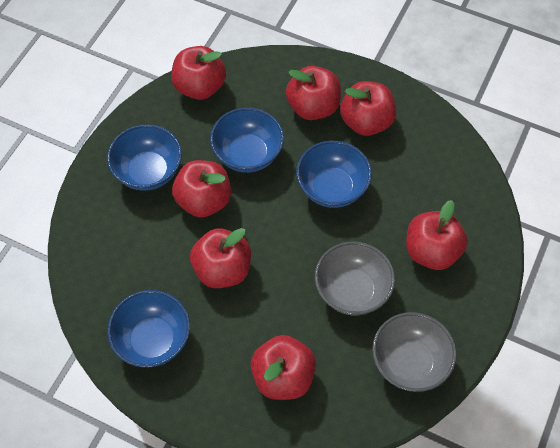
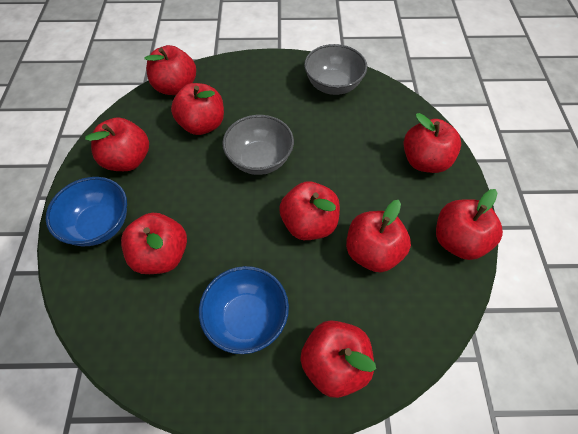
blue bowl: 4 -> 2
red apple: 7 -> 9

